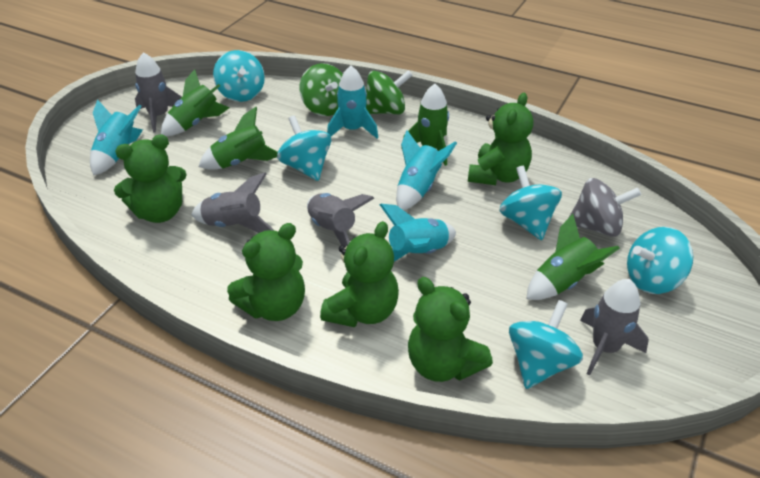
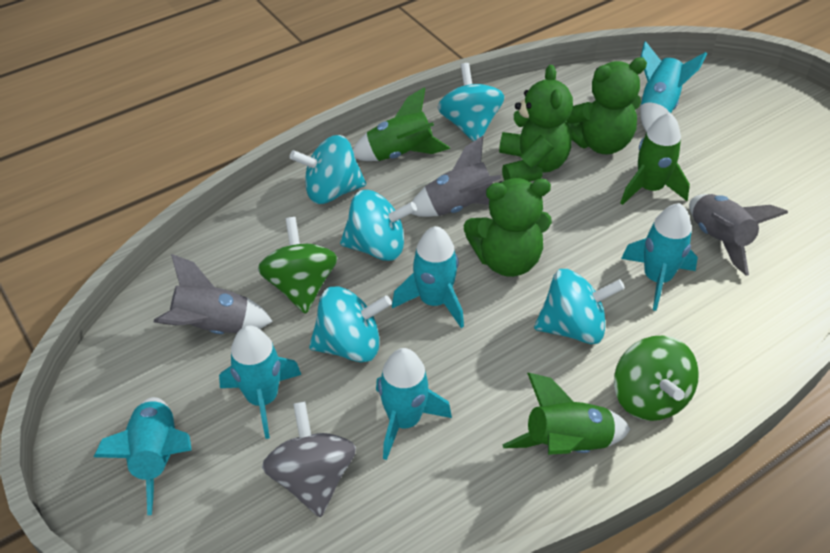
green rocket: 4 -> 3
green teddy bear: 5 -> 3
grey rocket: 4 -> 3
turquoise rocket: 4 -> 6

